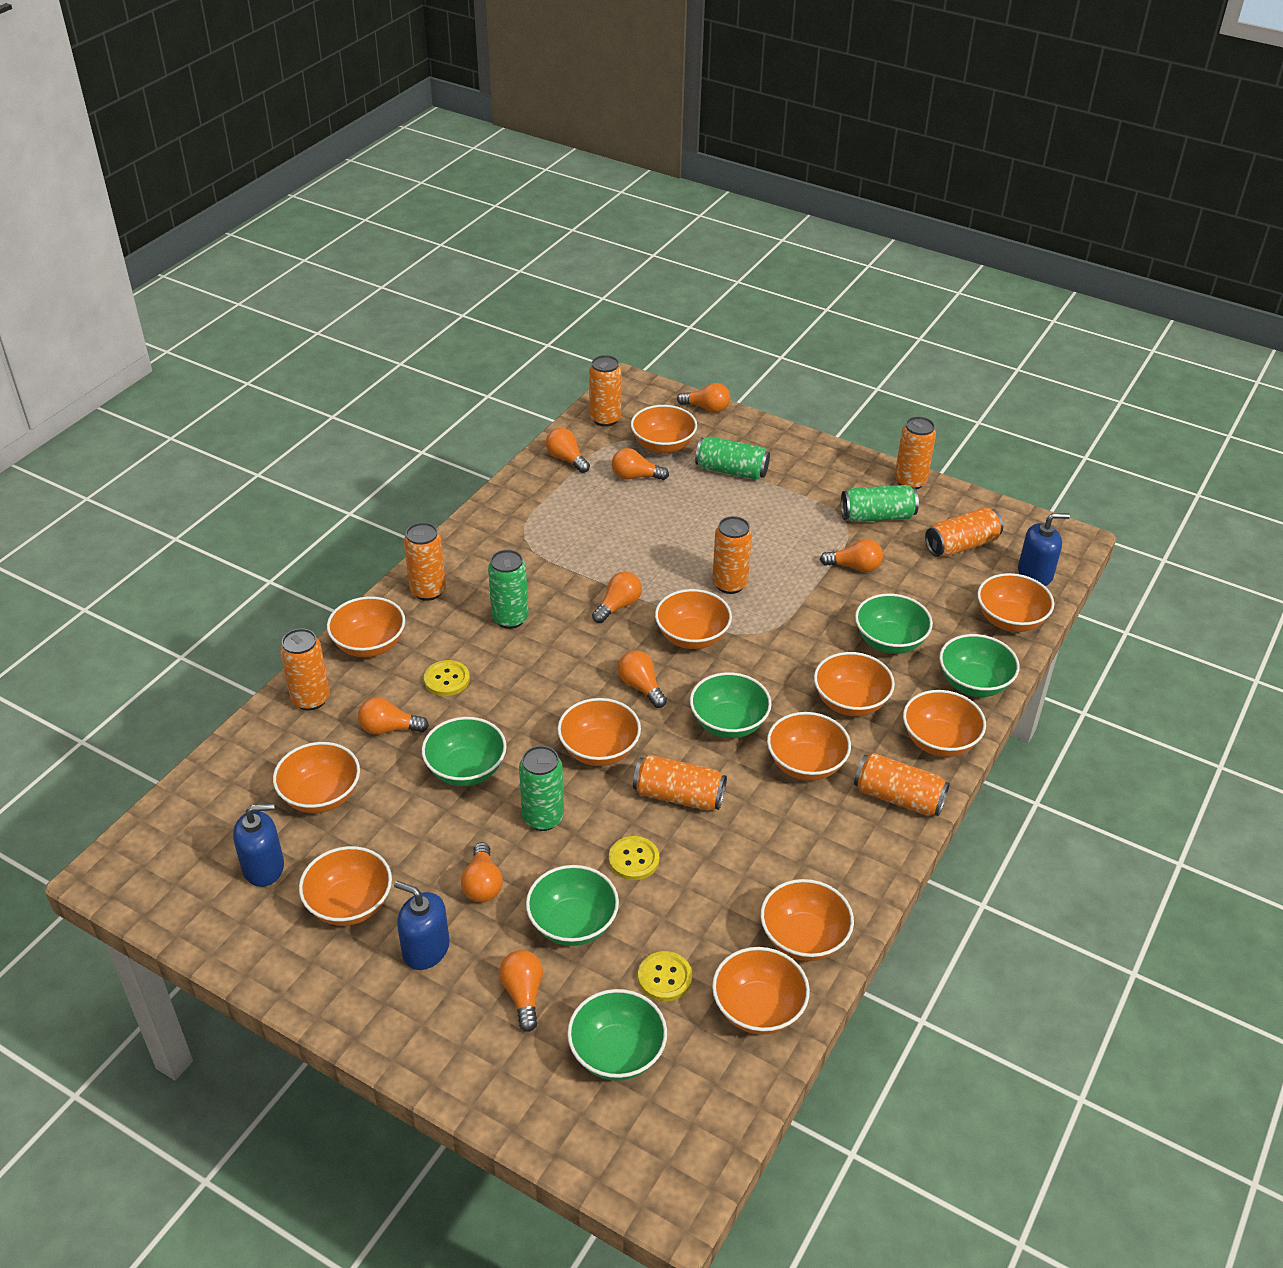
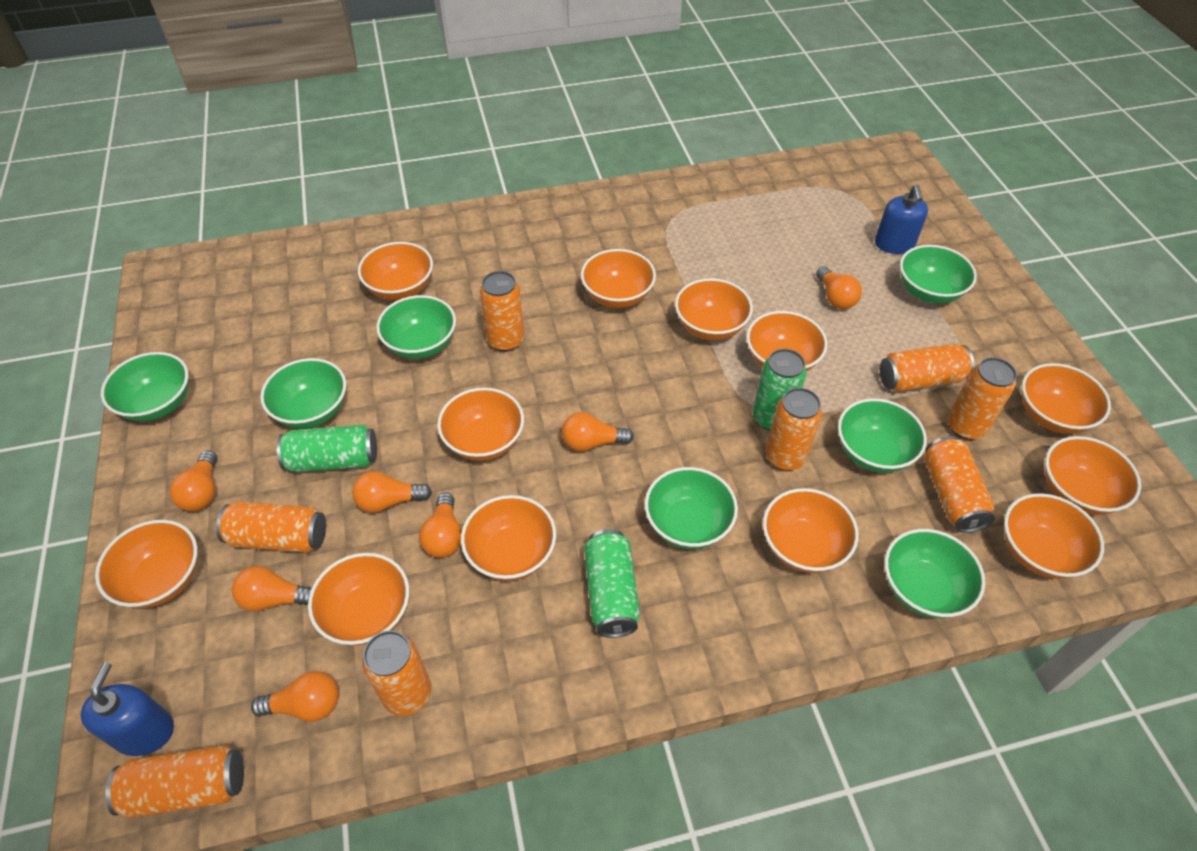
blue soap dispenser: 3 -> 2
green bowl: 6 -> 7
green can: 4 -> 3
orange light bulb: 9 -> 7
yellow button: 3 -> 0

